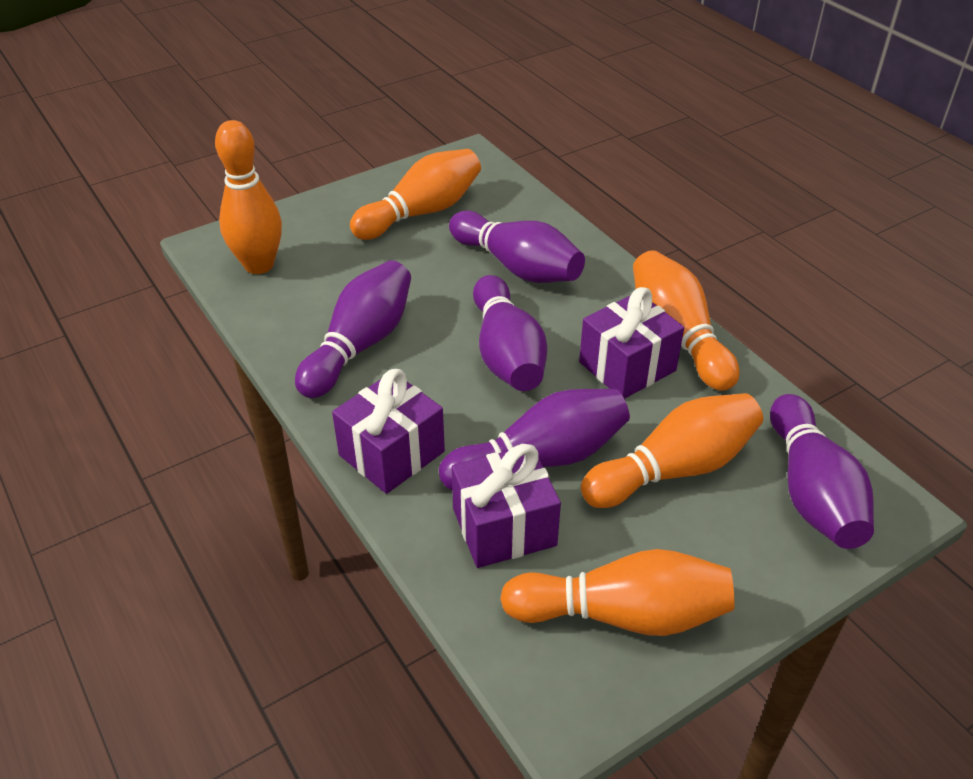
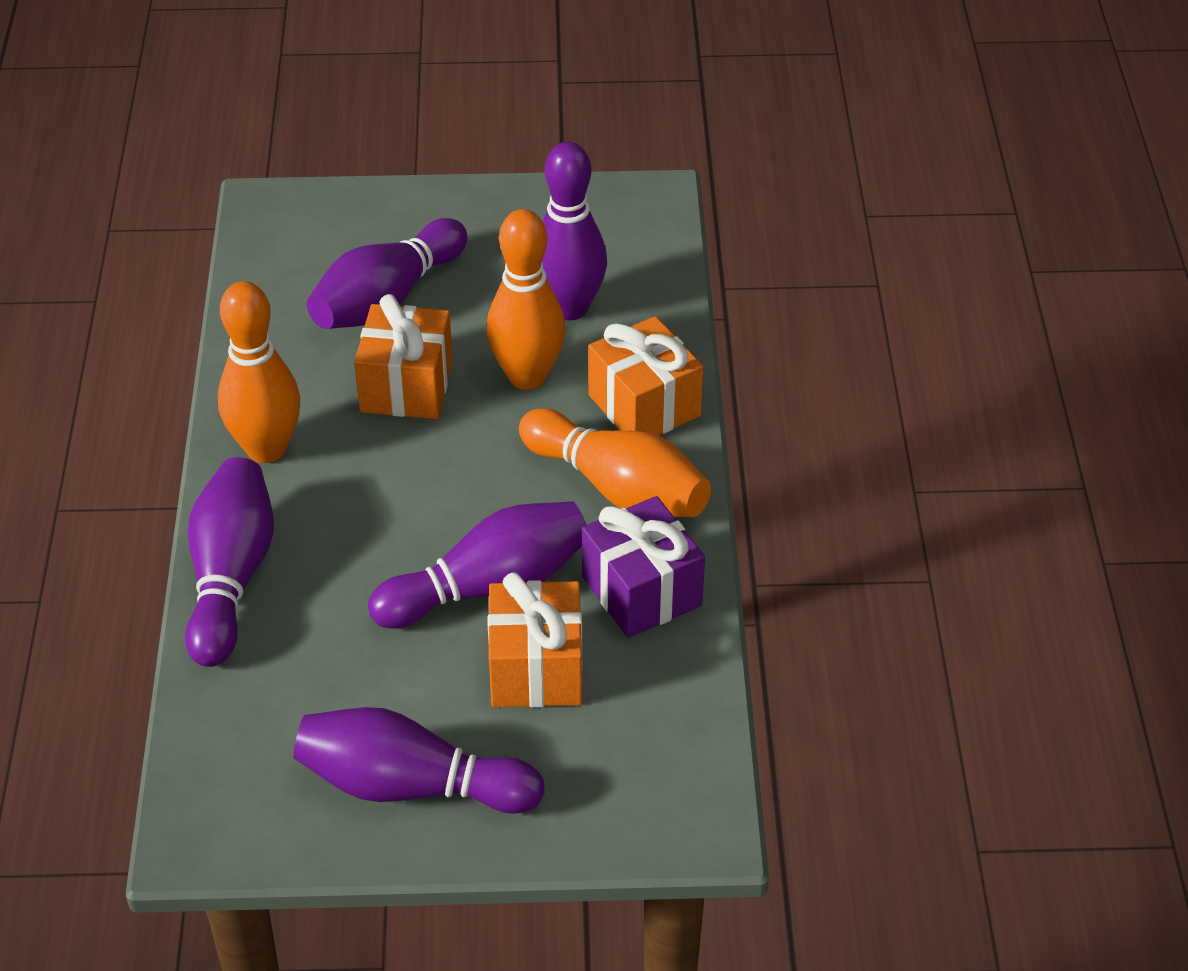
orange bowling pin: 5 -> 3
orange gift: 0 -> 3
purple gift: 3 -> 1

